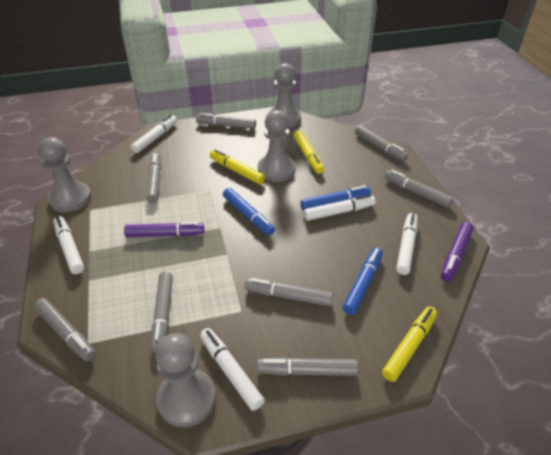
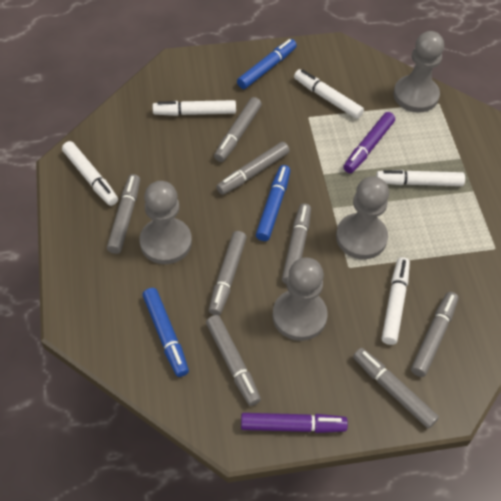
yellow marker: 3 -> 0

